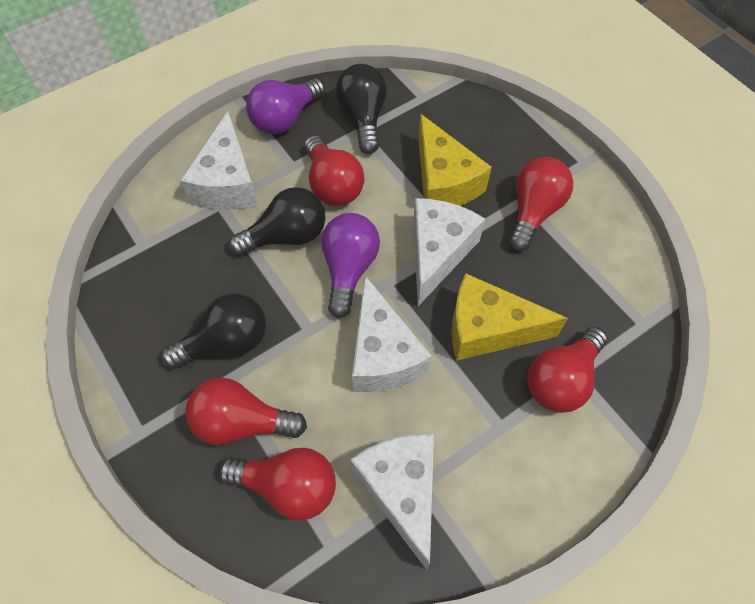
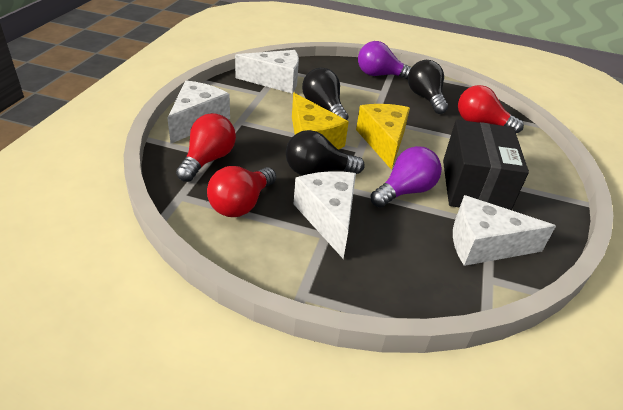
black box: 0 -> 1
red light bulb: 5 -> 3

